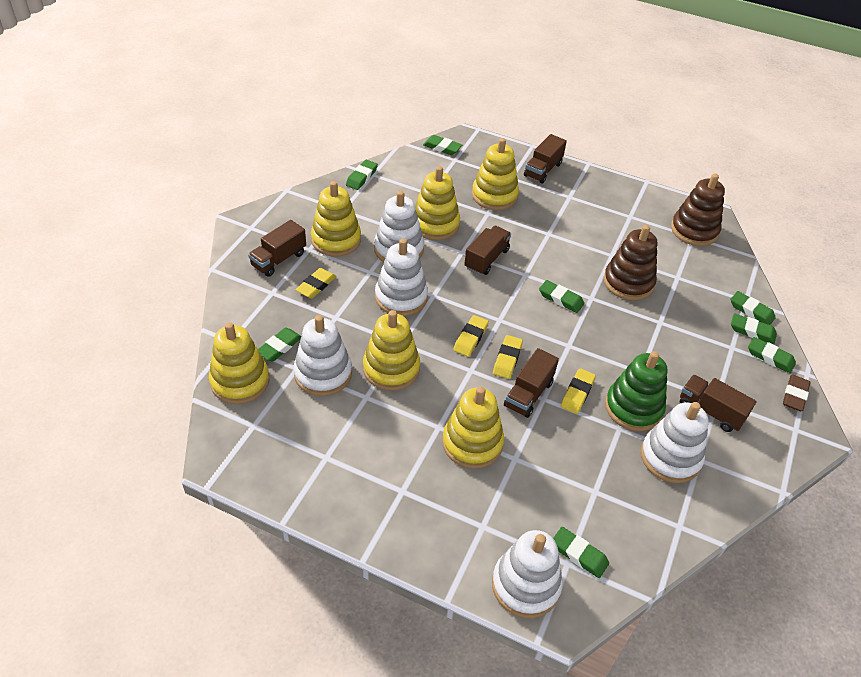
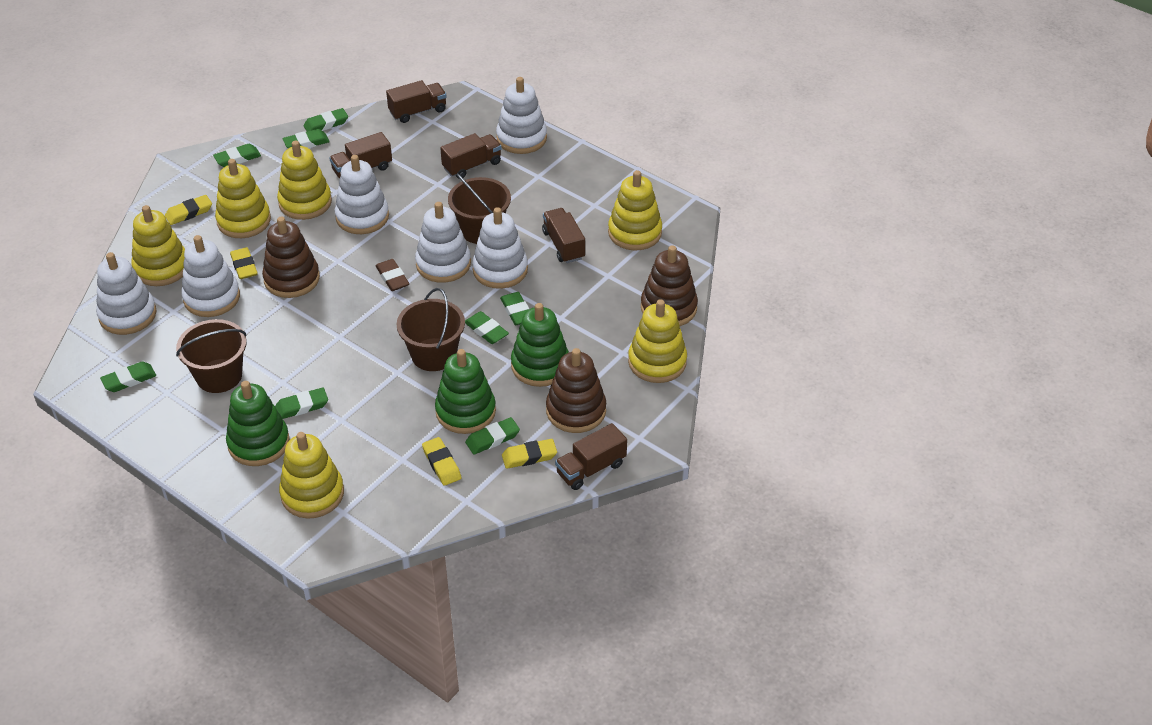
brown bucket: 0 -> 3
brown stacking toy: 2 -> 3
green stacking toy: 1 -> 3
white stacking toy: 5 -> 6

